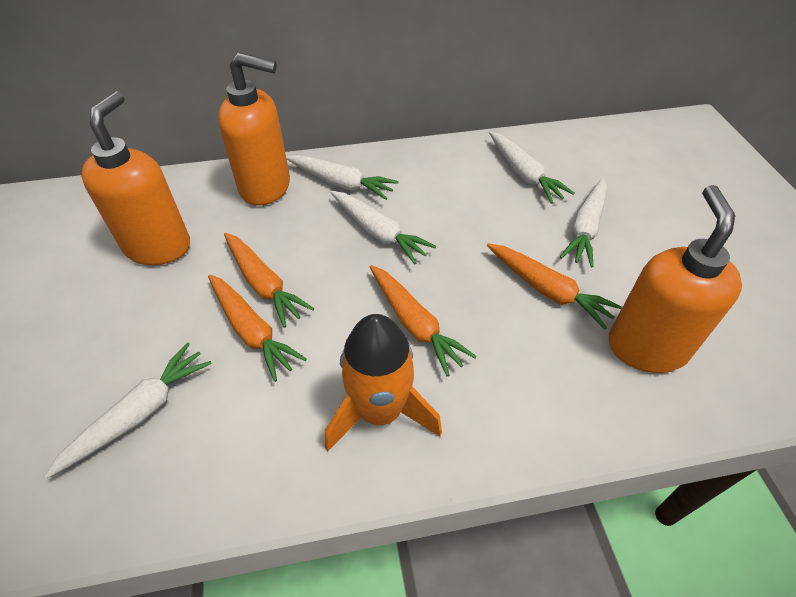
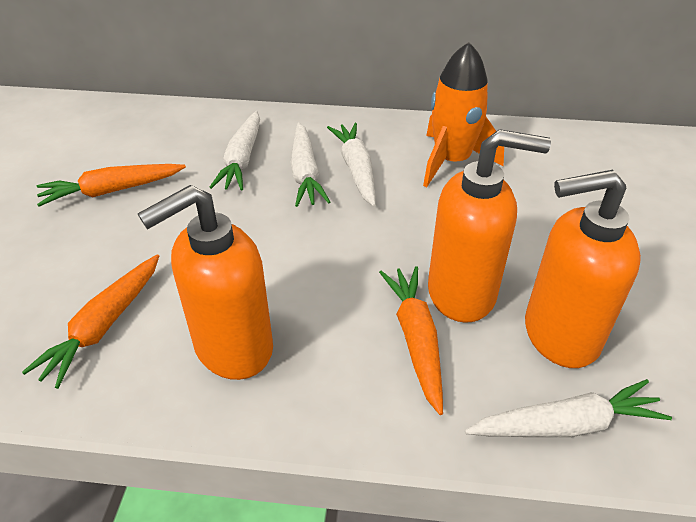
orange carrot: 4 -> 3
white carrot: 5 -> 4

